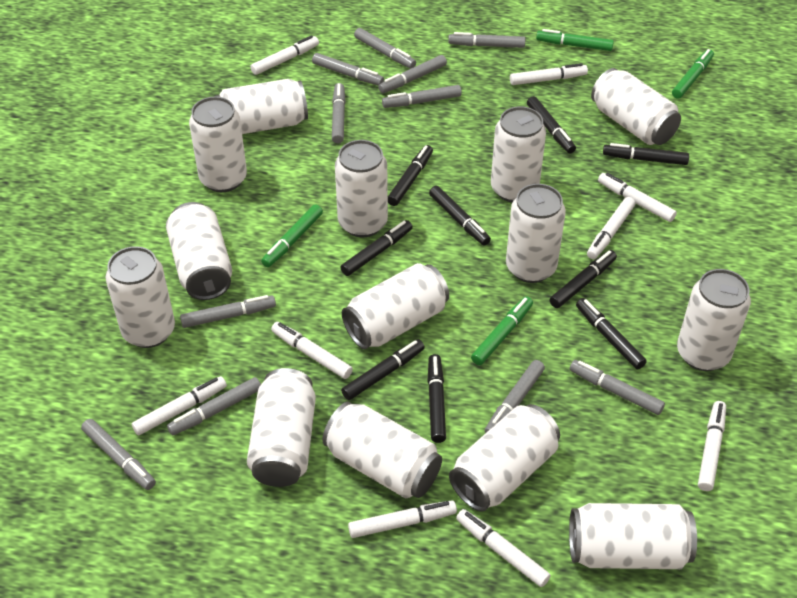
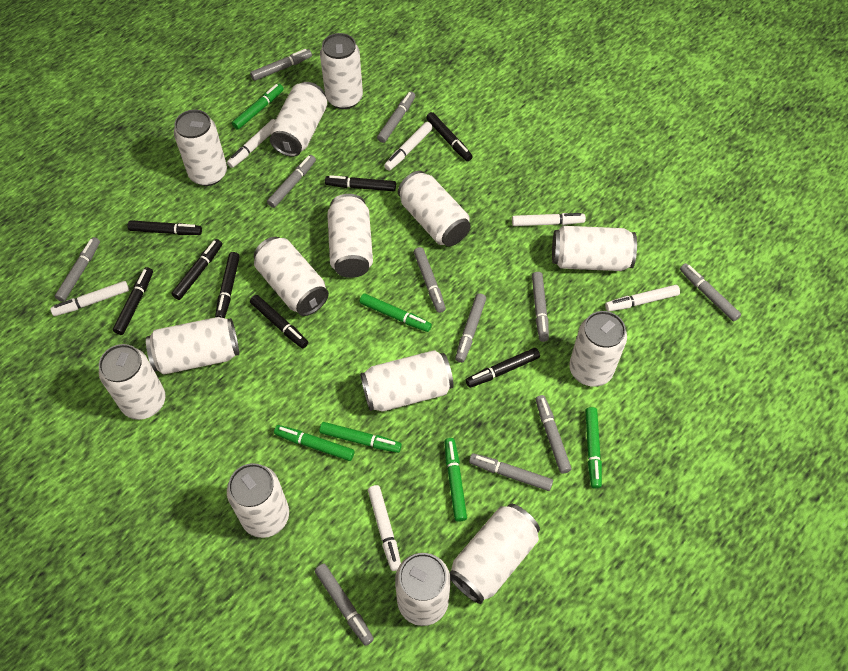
black marker: 9 -> 8
green marker: 4 -> 6
white marker: 9 -> 6

